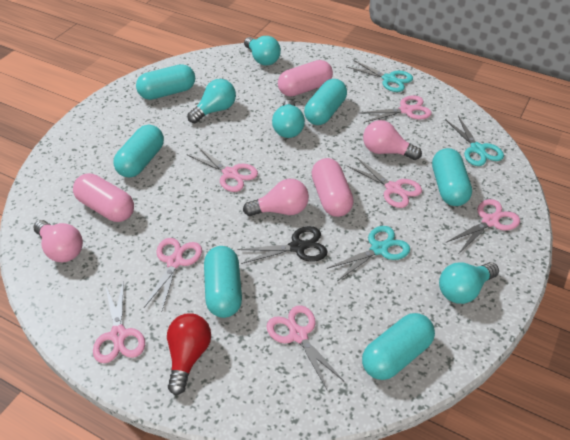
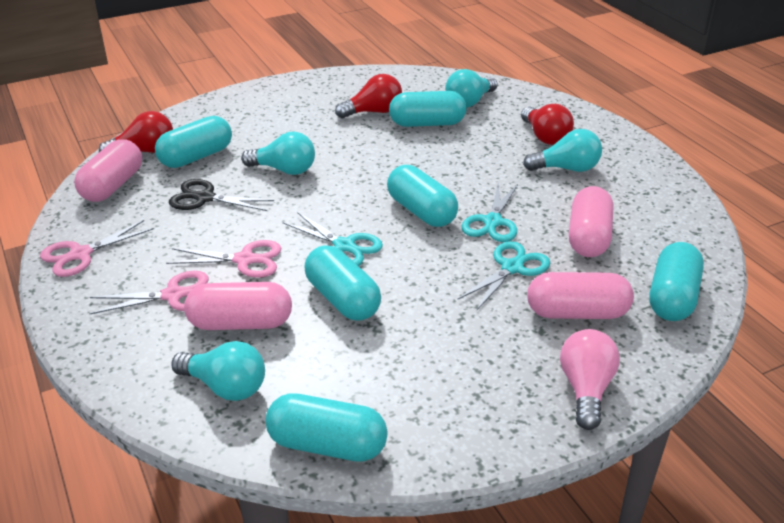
pink capsule: 3 -> 4
pink light bulb: 3 -> 1
pink scissors: 7 -> 3
red light bulb: 1 -> 3

